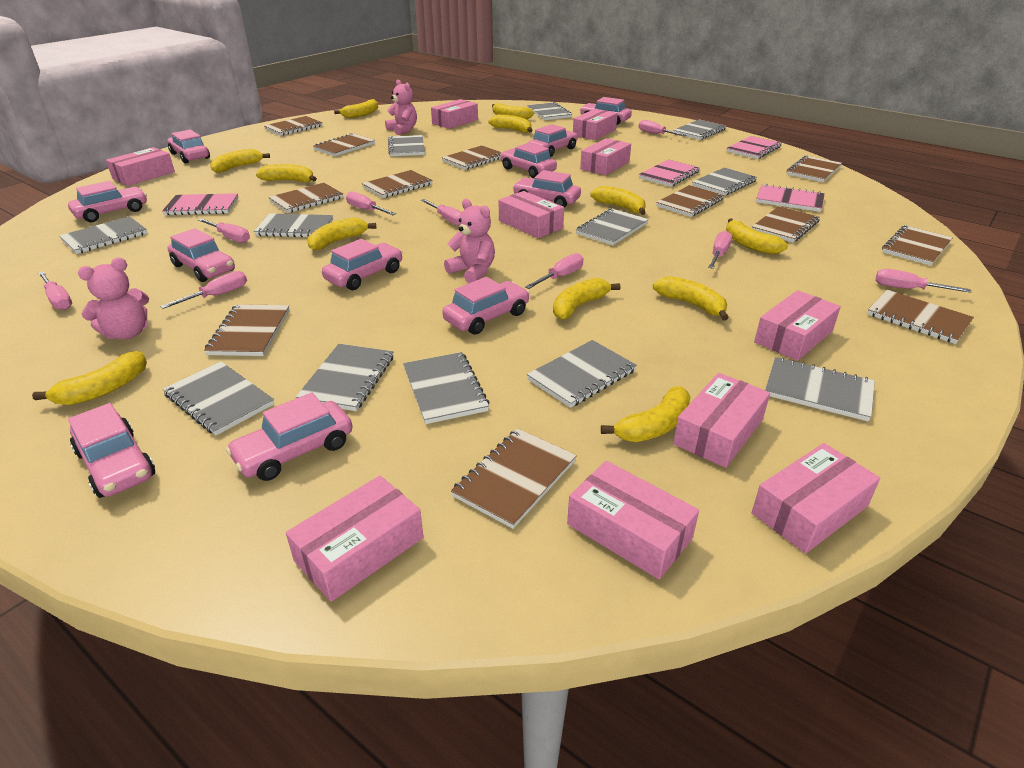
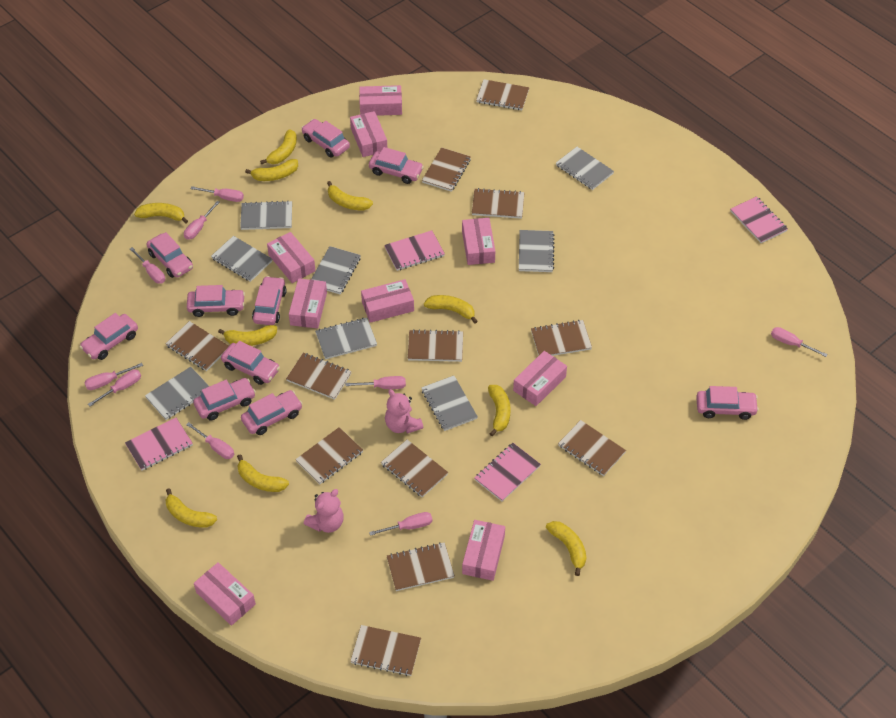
grey notebook: 12 -> 8
pink box: 10 -> 9
pink car: 11 -> 10
pink teddy bear: 3 -> 2
yellow banana: 12 -> 10

